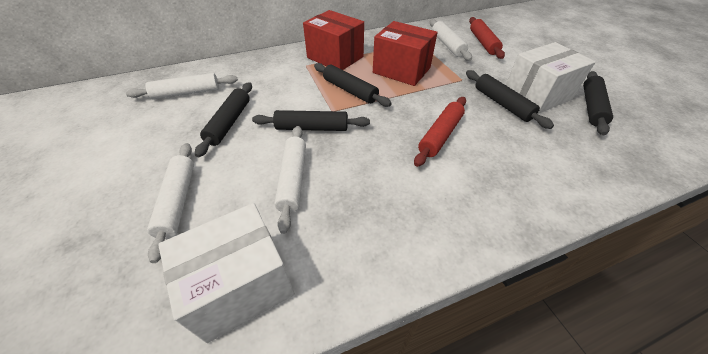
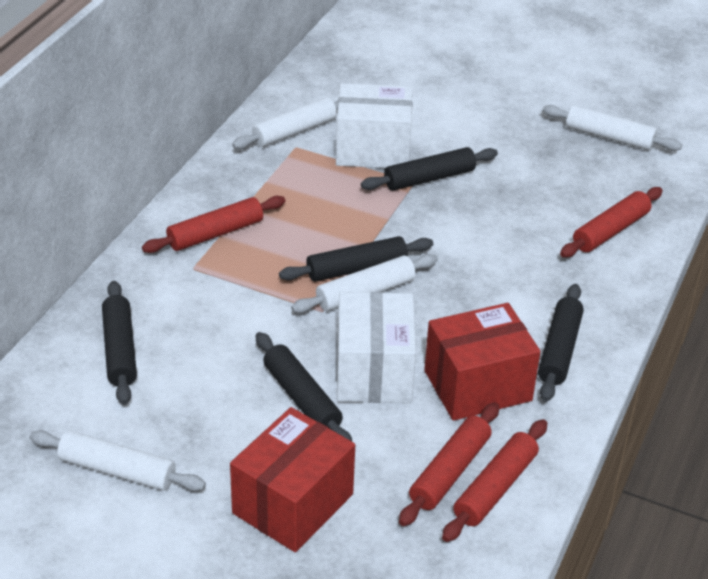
red rolling pin: 2 -> 4

